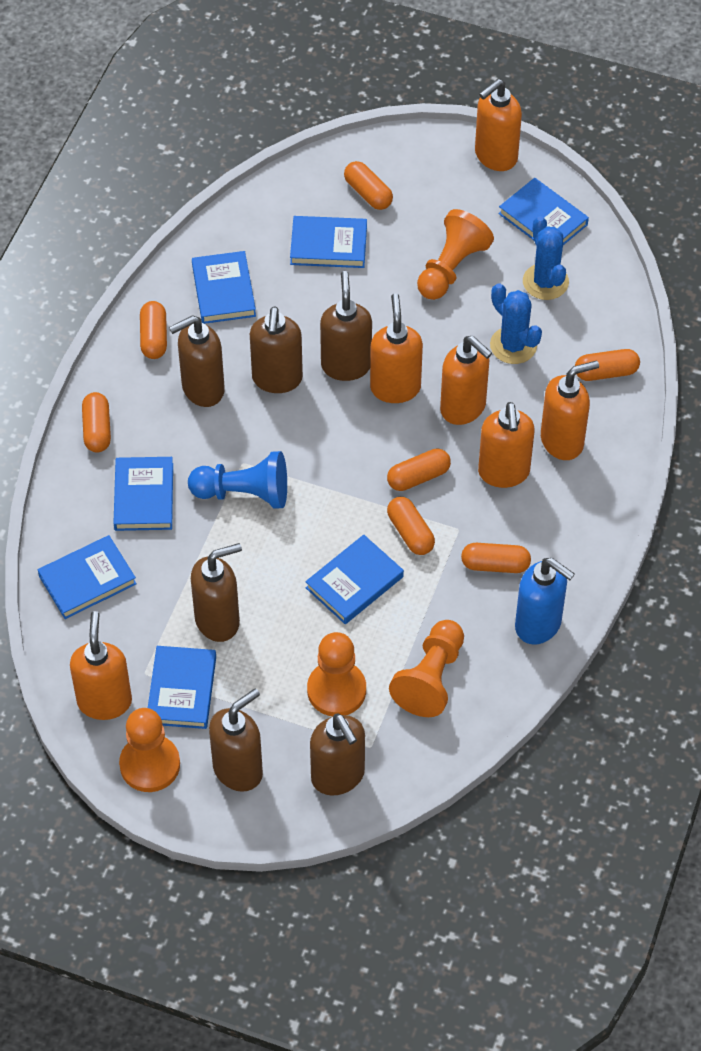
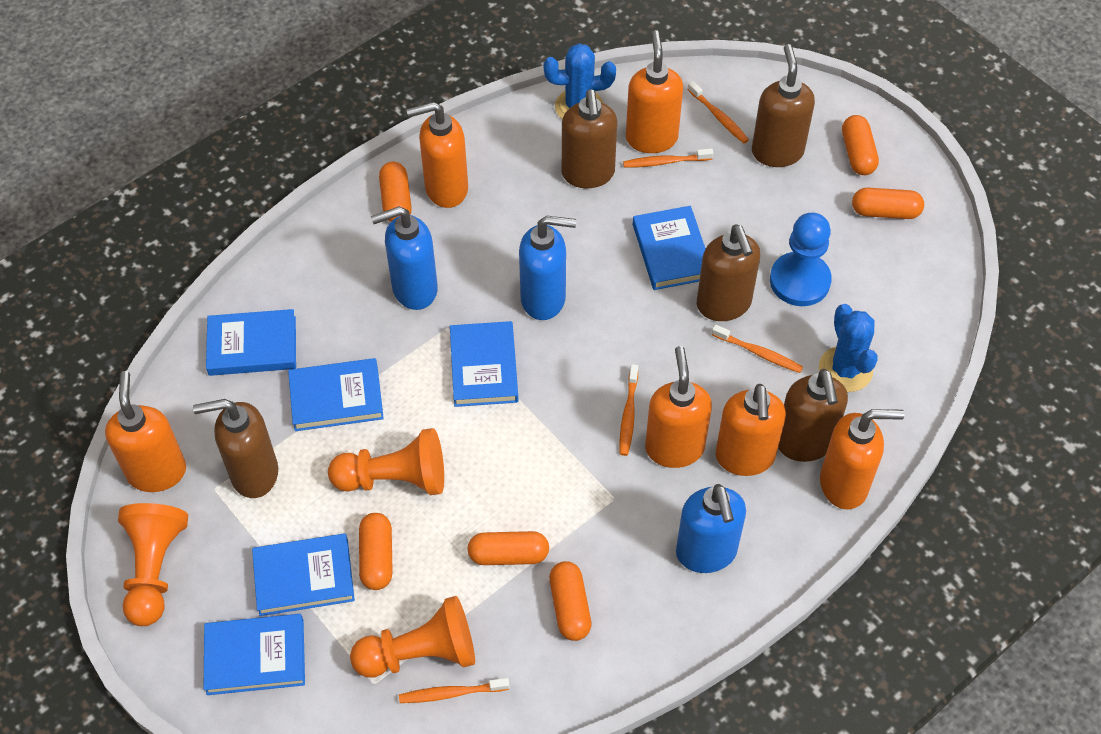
blue book: 7 -> 6
blue soap dispenser: 1 -> 3
brown soap dispenser: 6 -> 5
orange capsule: 7 -> 6
orange pawn: 4 -> 3
orange toothbrush: 0 -> 5

